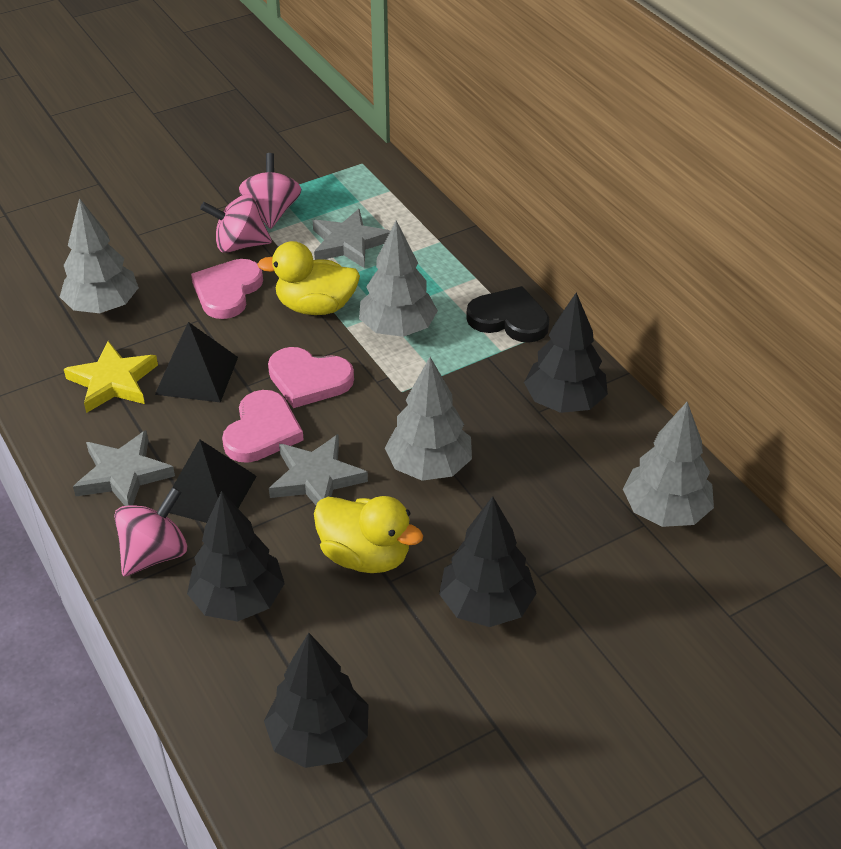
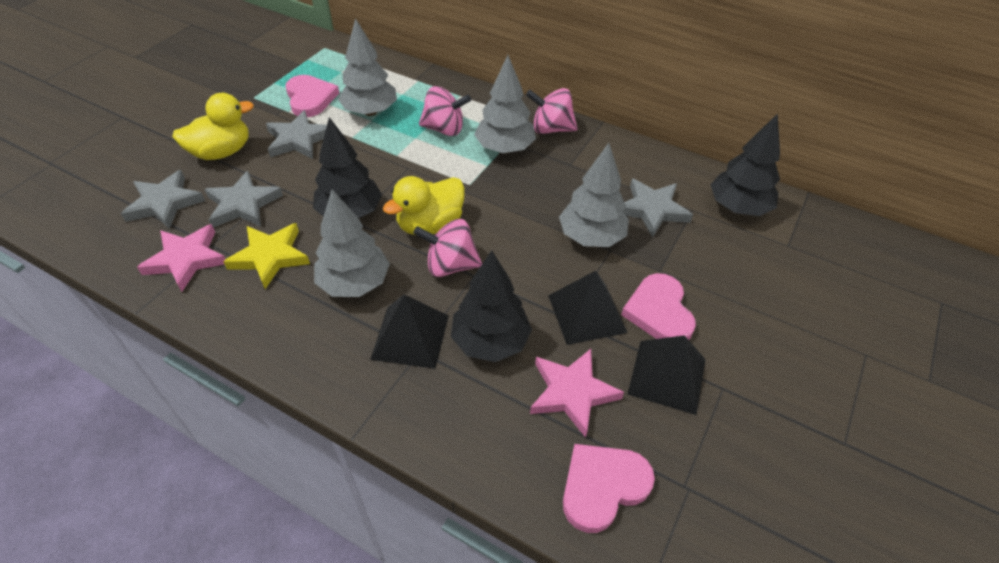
black heart: 1 -> 0
black pyramid: 2 -> 3
black tree: 4 -> 3
grey star: 3 -> 4
pink star: 0 -> 2

